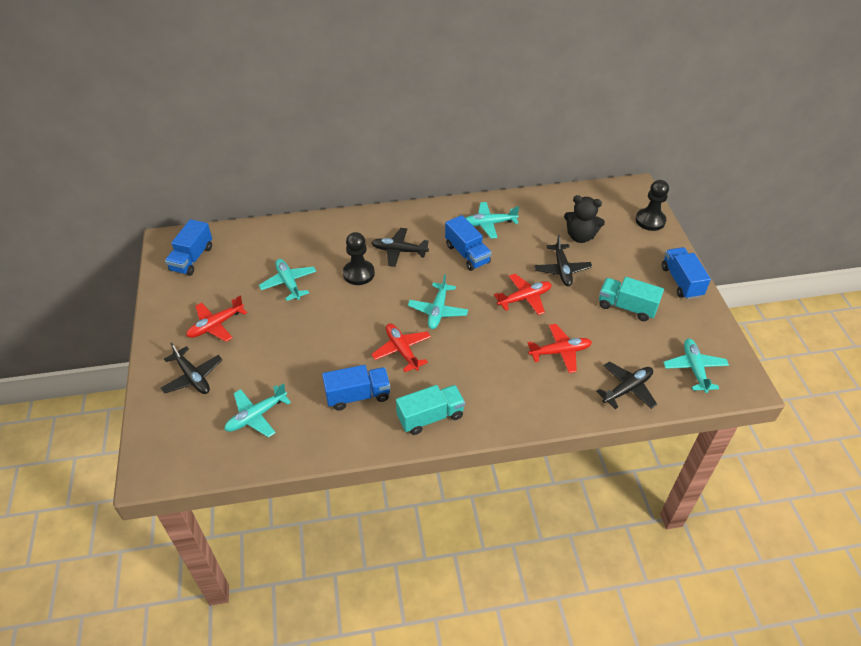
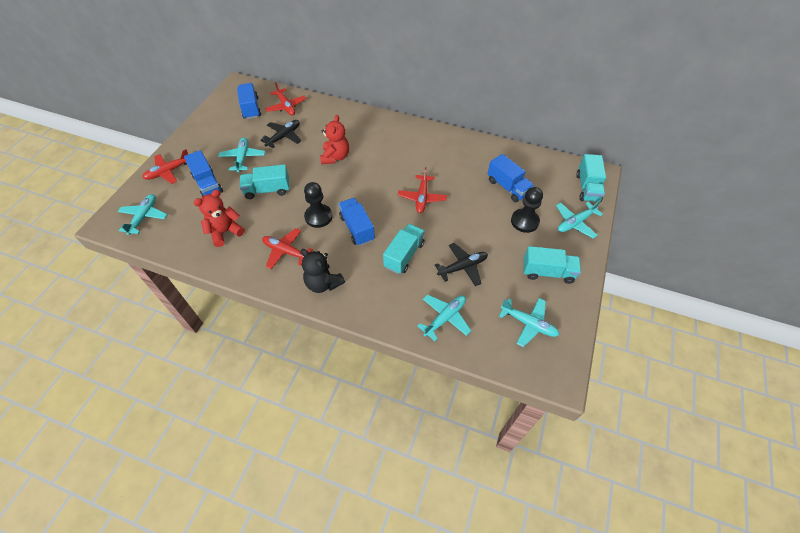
black plane: 4 -> 2
red teddy bear: 0 -> 2
turquoise truck: 2 -> 4

